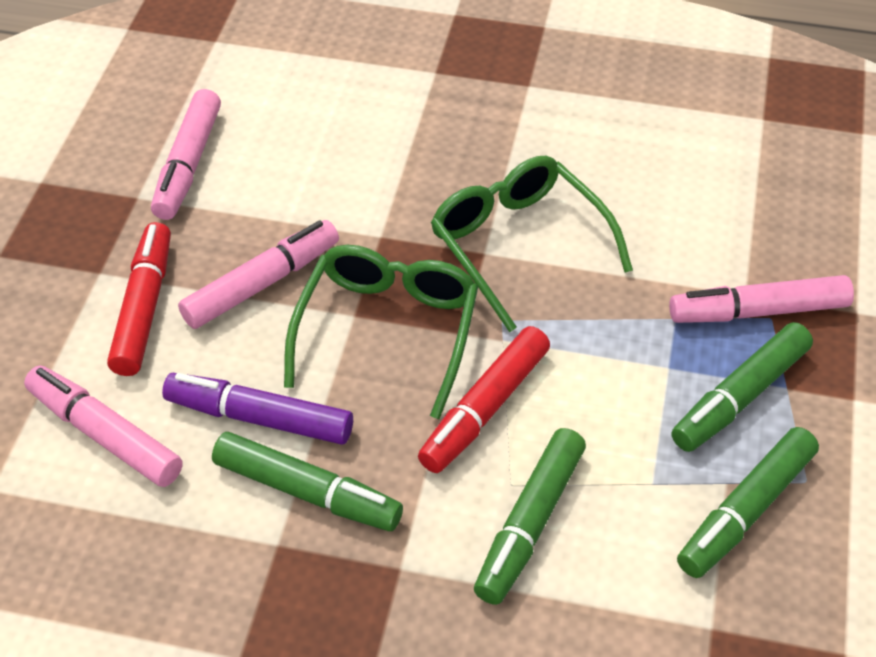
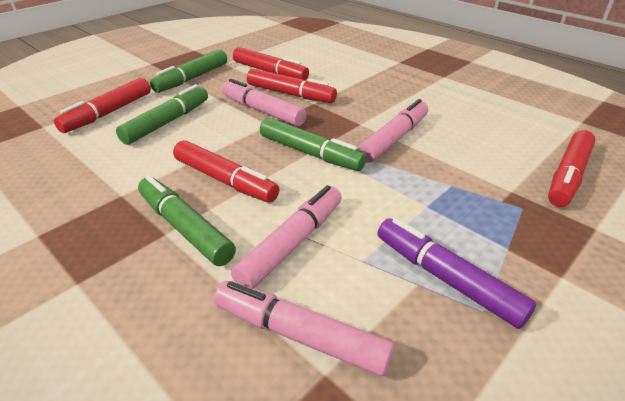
green glasses: 2 -> 0
red marker: 2 -> 5

